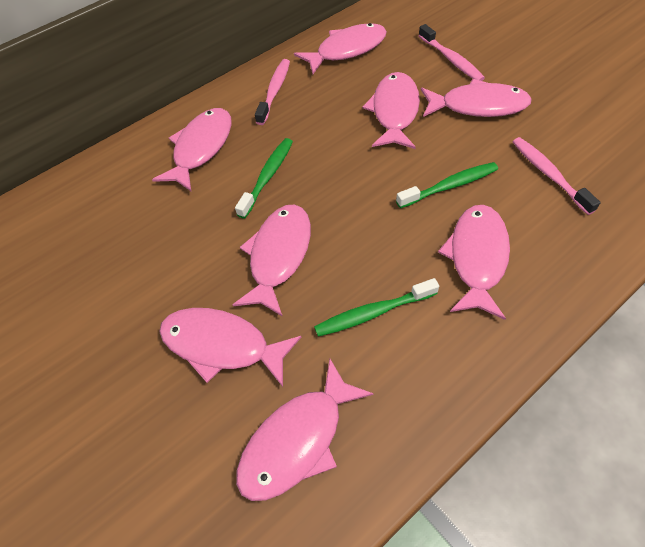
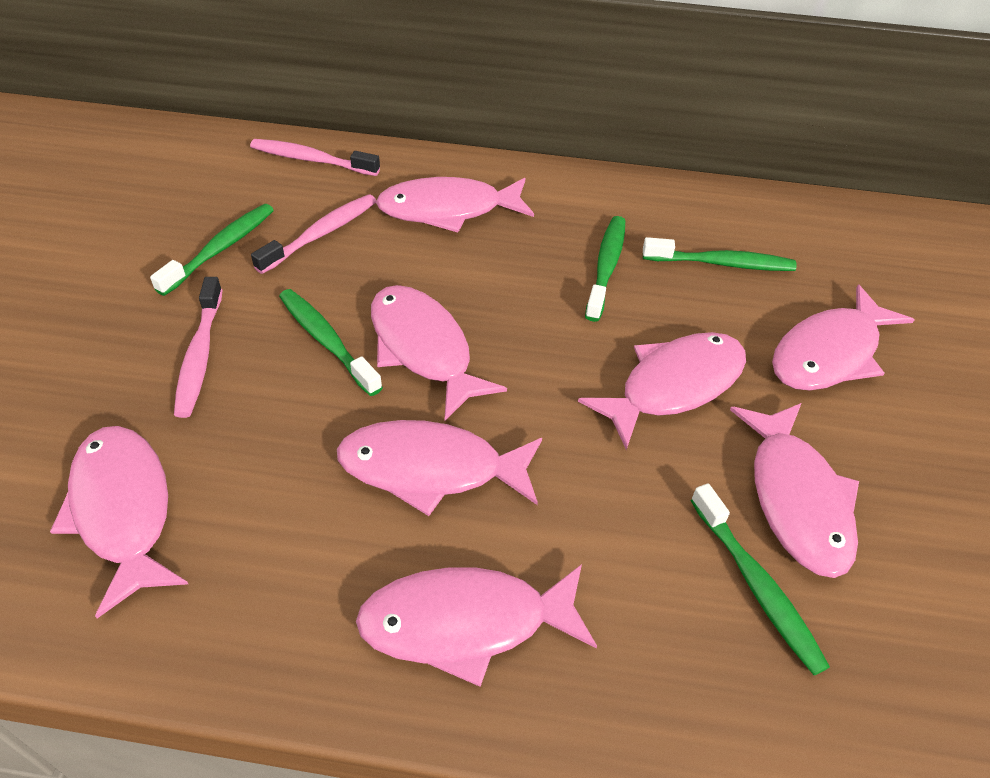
green toothbrush: 3 -> 5

